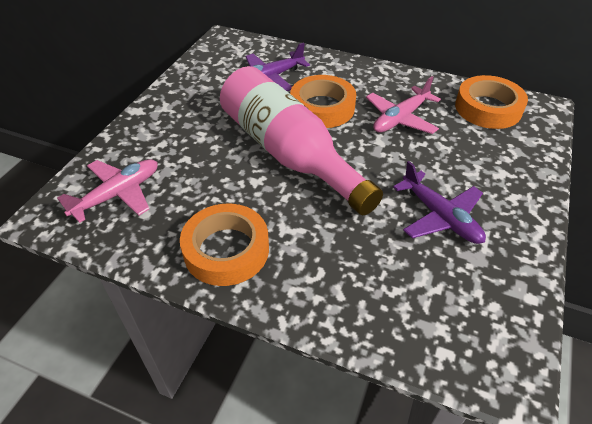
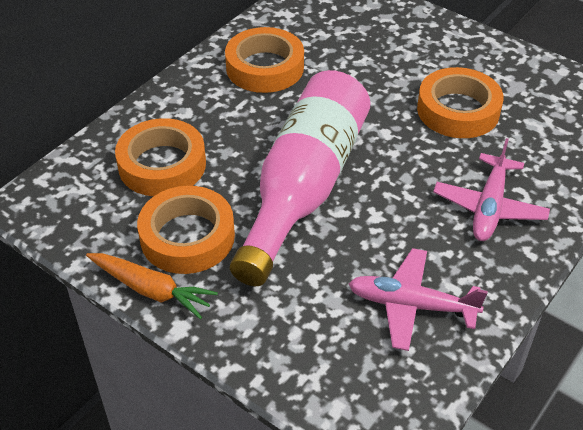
orange carrot: 0 -> 1
orange tape: 3 -> 4
purple plane: 2 -> 0

